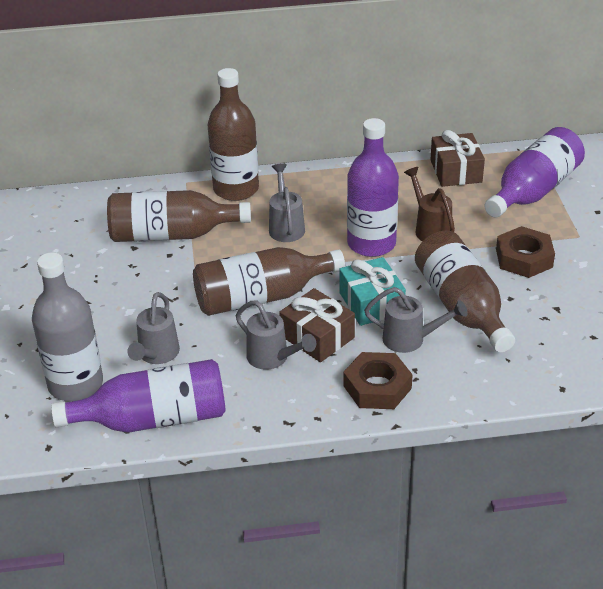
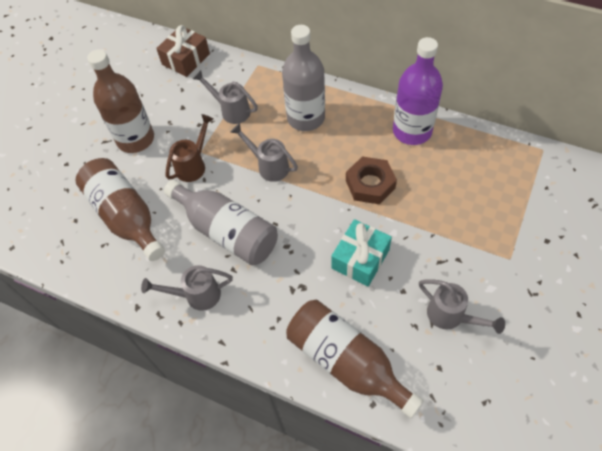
brown bottle: 4 -> 3
brown gift: 2 -> 1
brown nut: 2 -> 1
grey bottle: 1 -> 2
purple bottle: 3 -> 1

